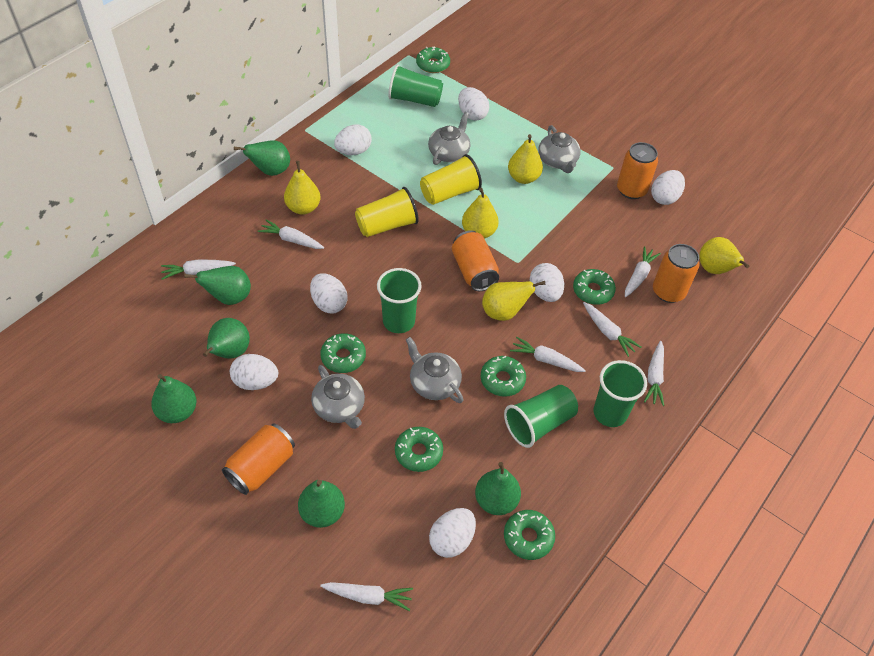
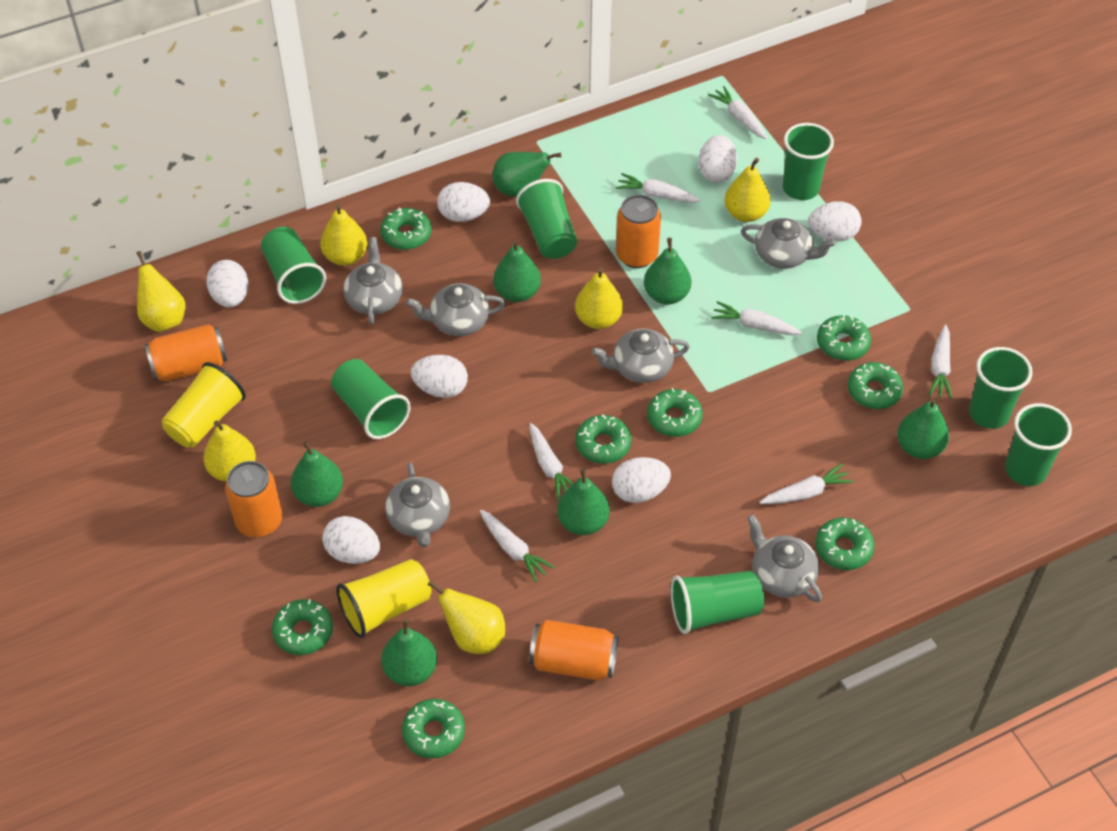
green cup: 4 -> 7
green donut: 6 -> 8
green pear: 6 -> 7
grey teapot: 4 -> 6
yellow pear: 5 -> 6

